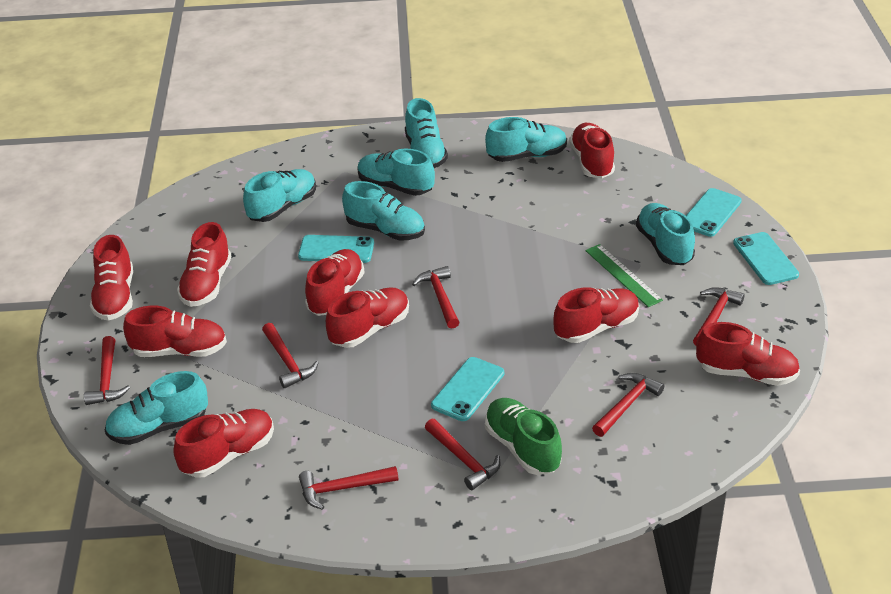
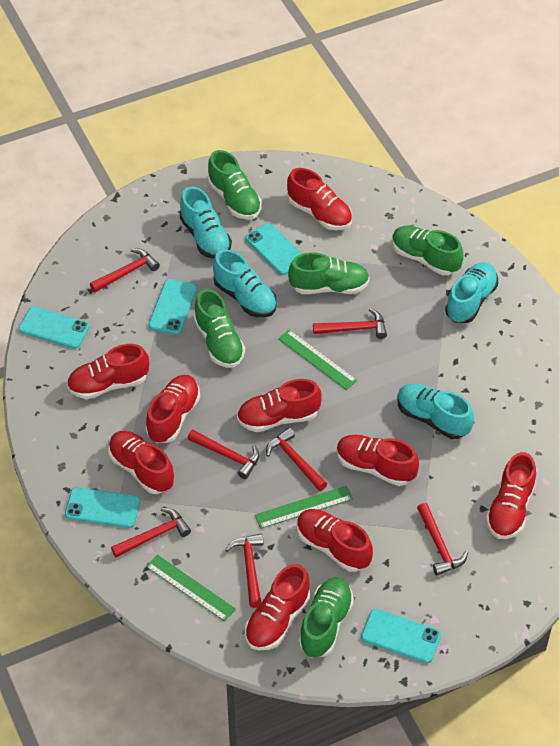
green ruler: 1 -> 3
green shoe: 1 -> 5
turquoise phone: 4 -> 5
turquoise shoe: 7 -> 4

